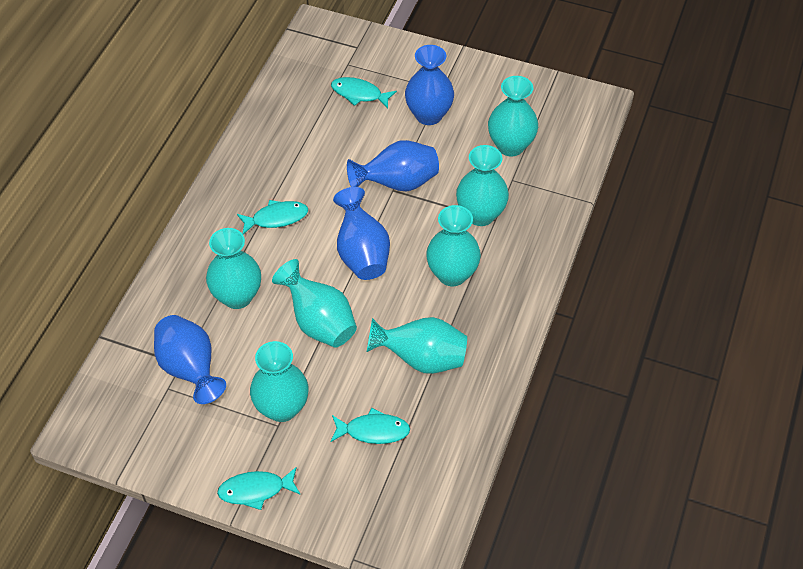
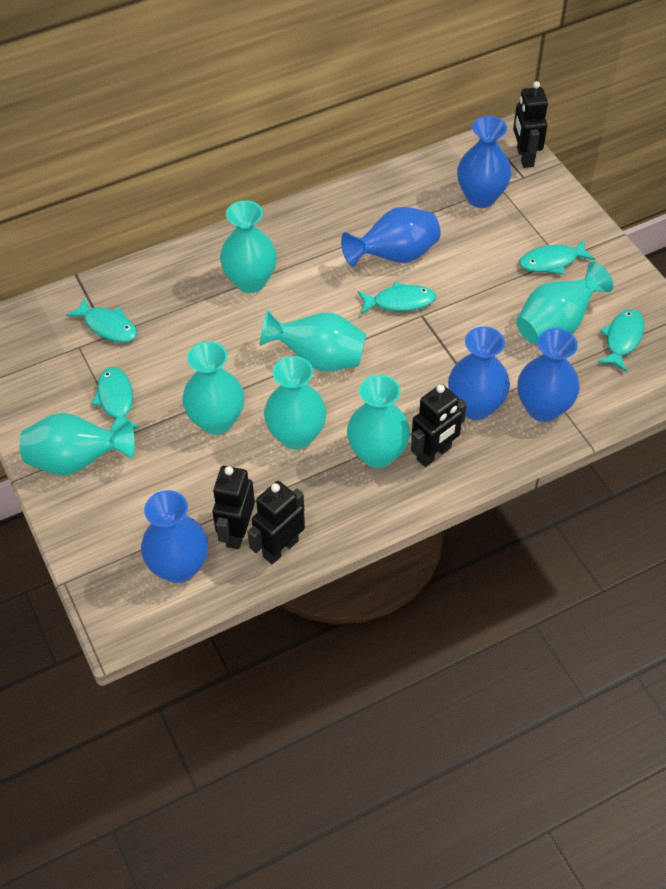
black robot: 0 -> 4
blue vase: 4 -> 5
turquoise fish: 4 -> 5

